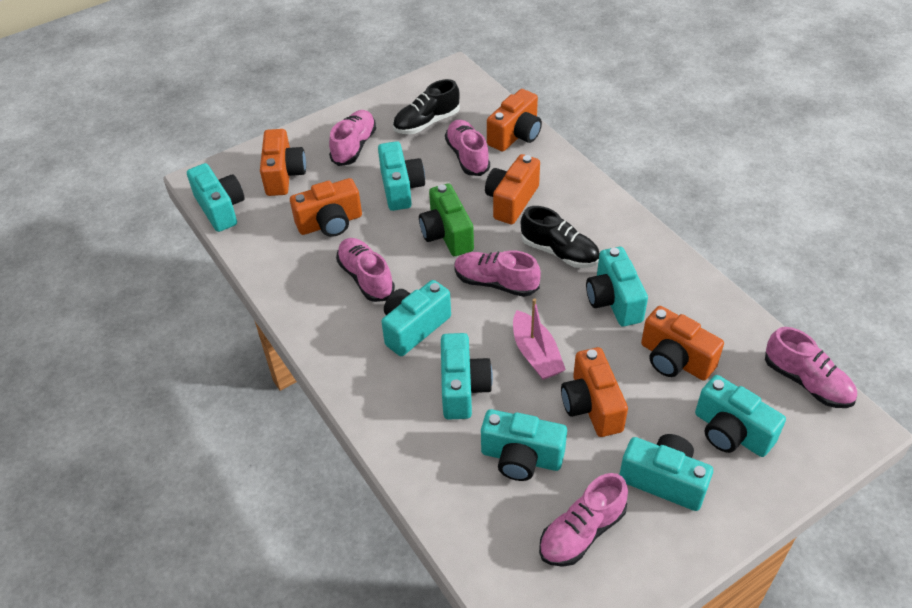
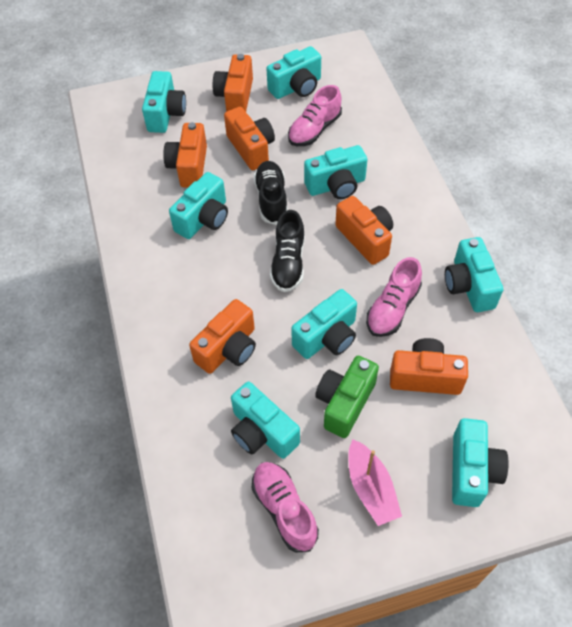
pink shoe: 6 -> 3

